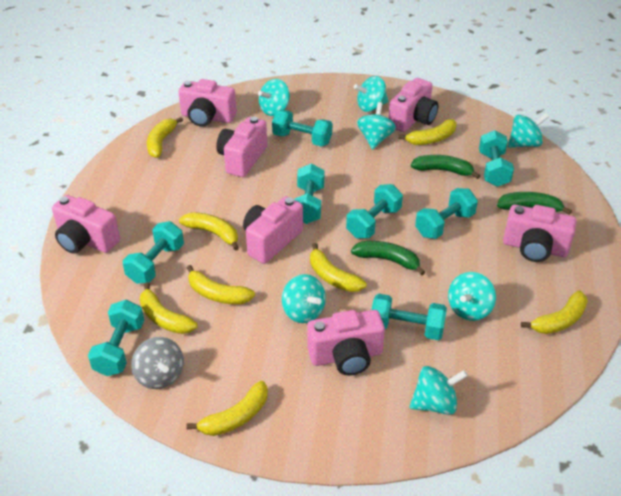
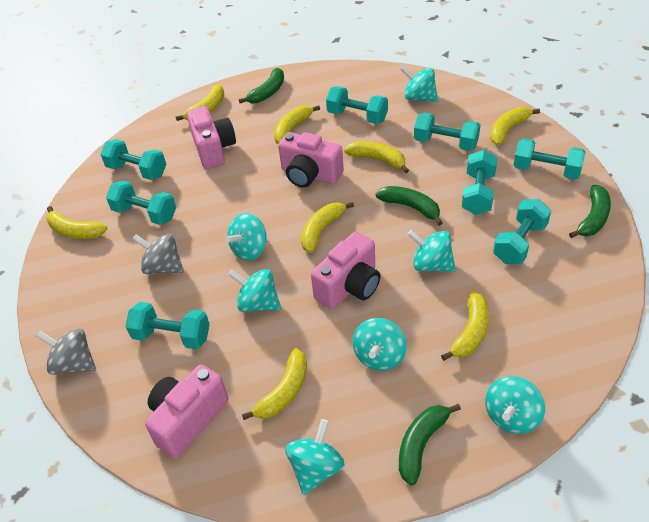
green banana: 3 -> 4
grey spinning top: 1 -> 2
pink camera: 7 -> 4

